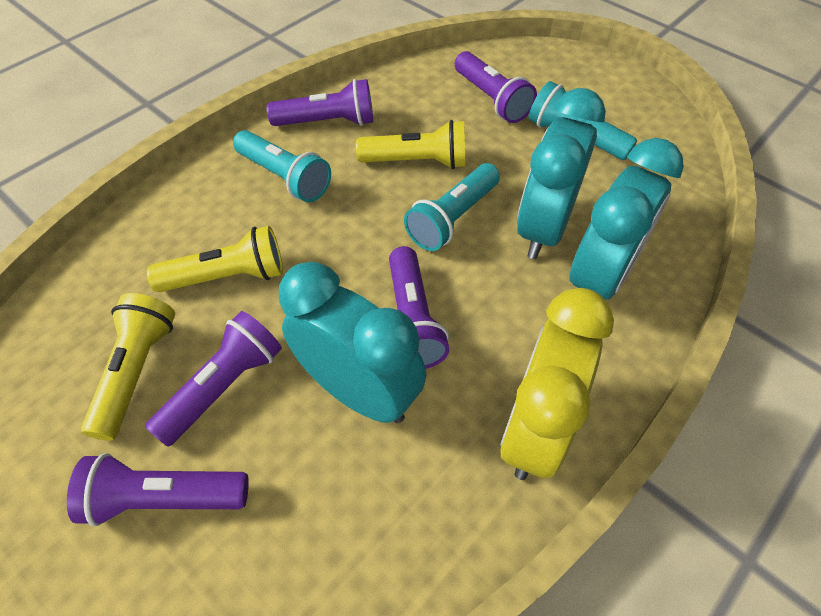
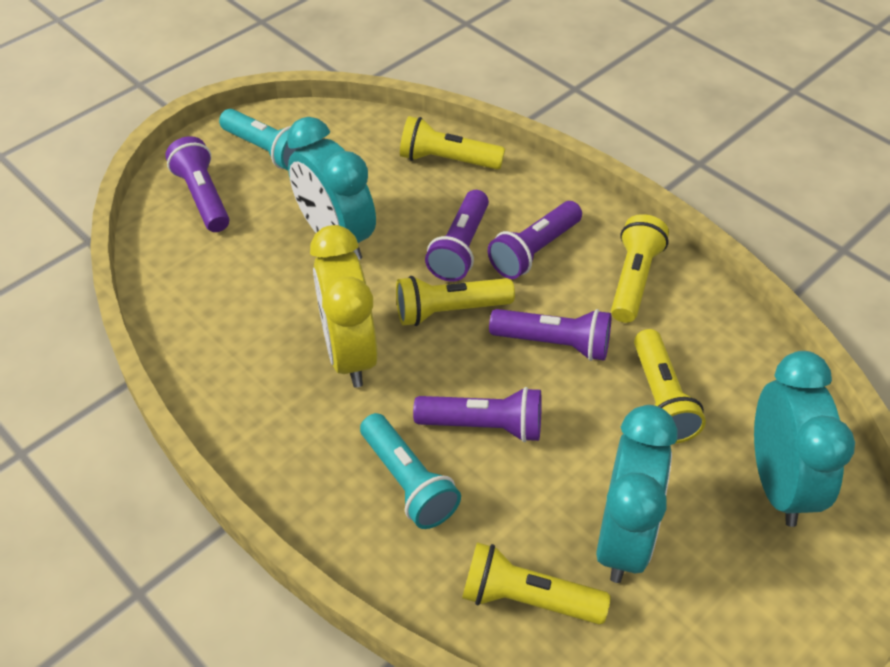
turquoise flashlight: 3 -> 2
yellow flashlight: 3 -> 5

